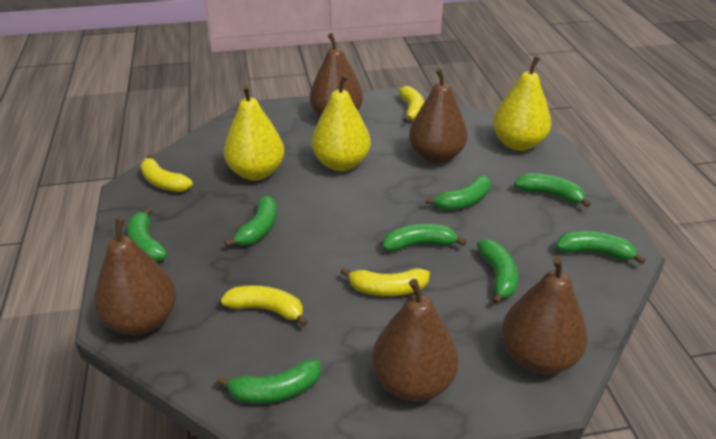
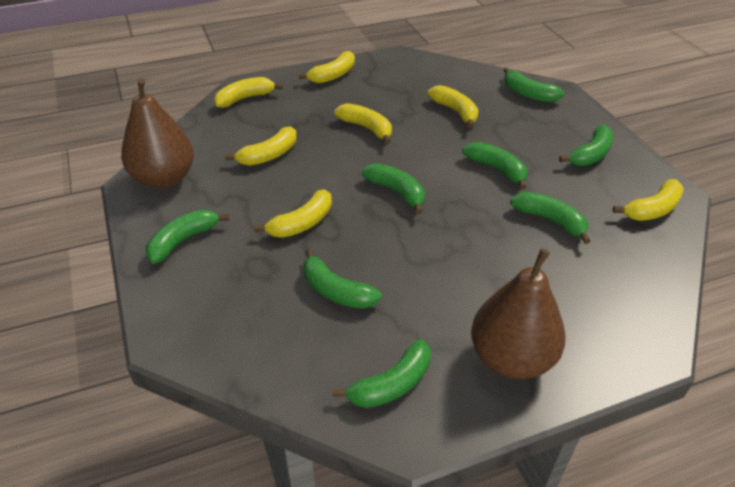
brown pear: 5 -> 2
yellow banana: 4 -> 7
yellow pear: 3 -> 0

